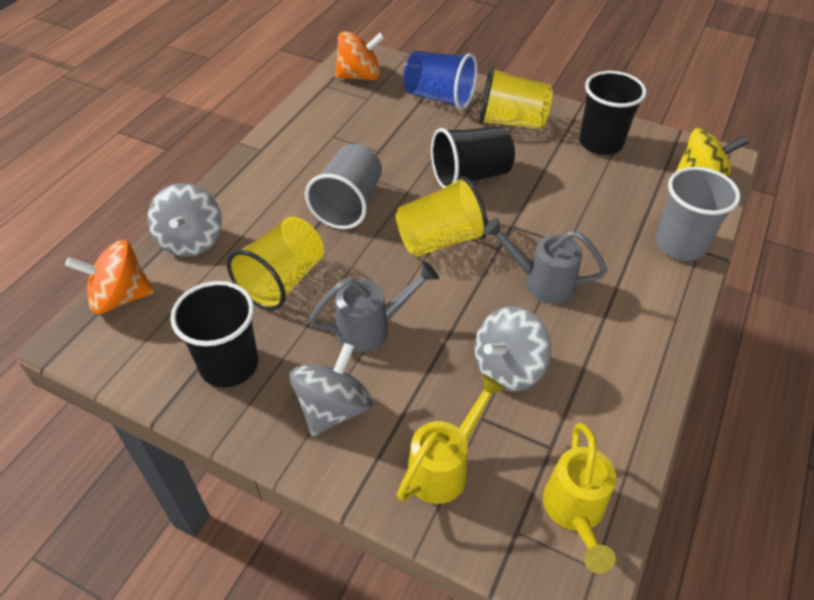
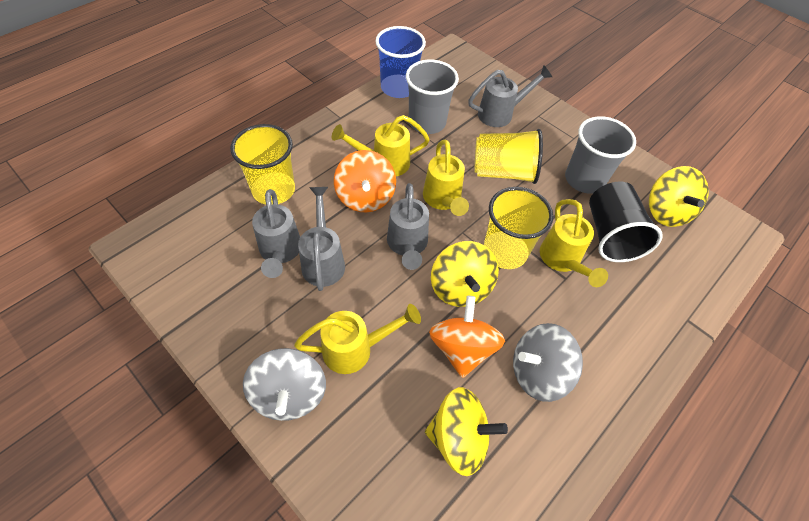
black cup: 3 -> 1
grey spinning top: 3 -> 2
grey watering can: 2 -> 4
yellow spinning top: 1 -> 3
yellow watering can: 2 -> 4

